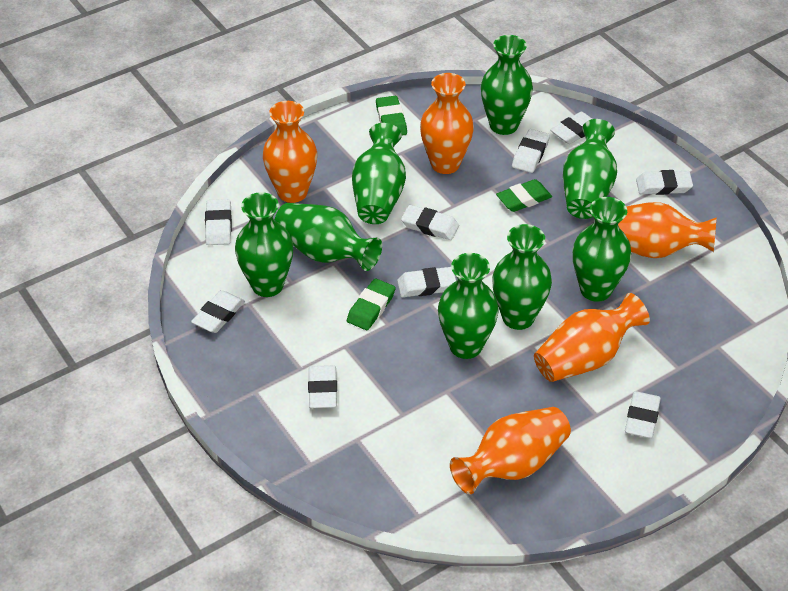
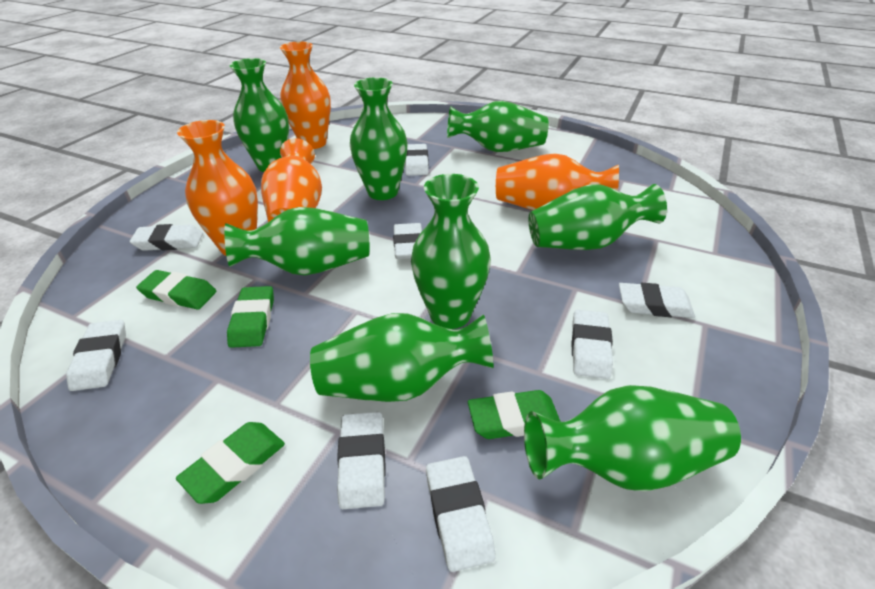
green eraser: 3 -> 4
orange vase: 5 -> 4
white eraser: 9 -> 8

